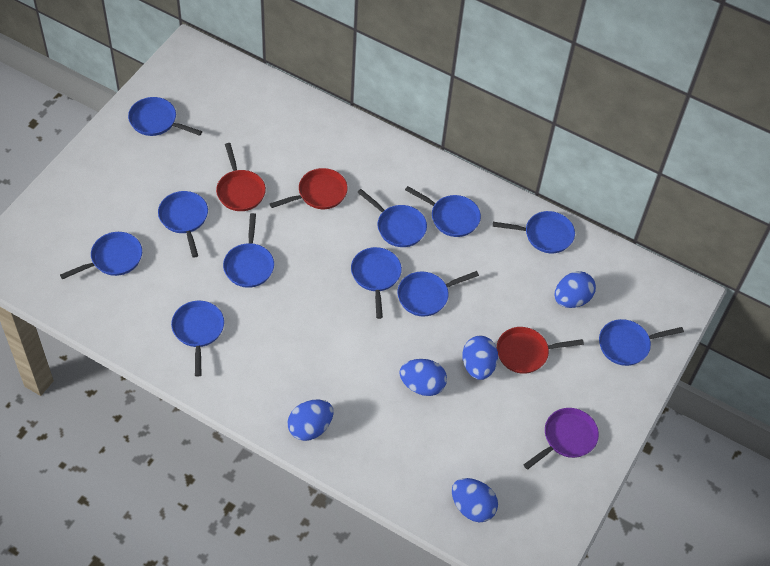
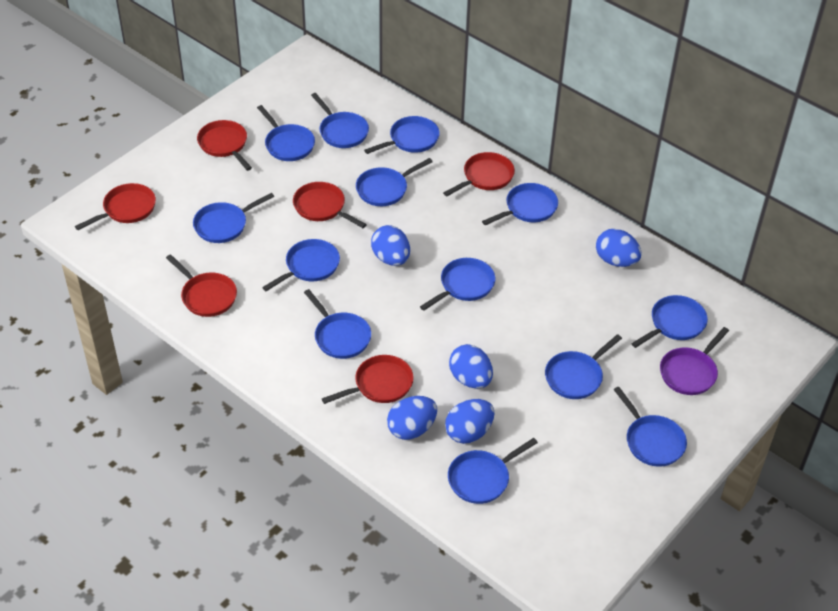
blue pan: 11 -> 13
red pan: 3 -> 6

